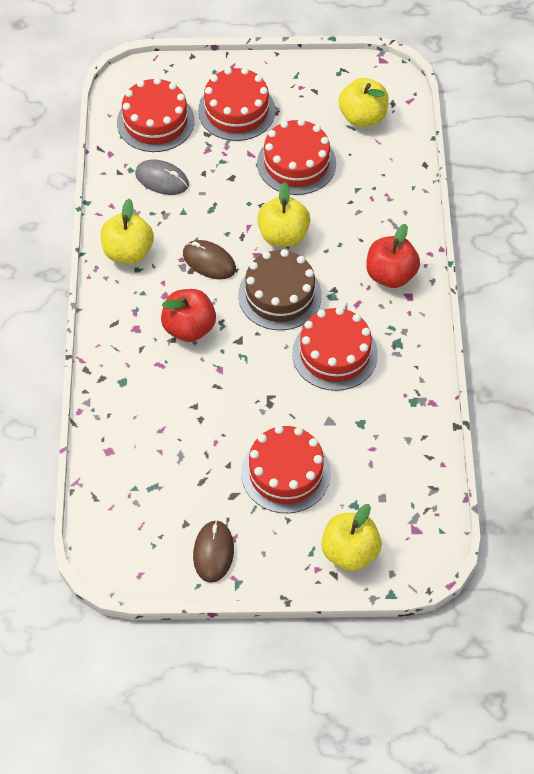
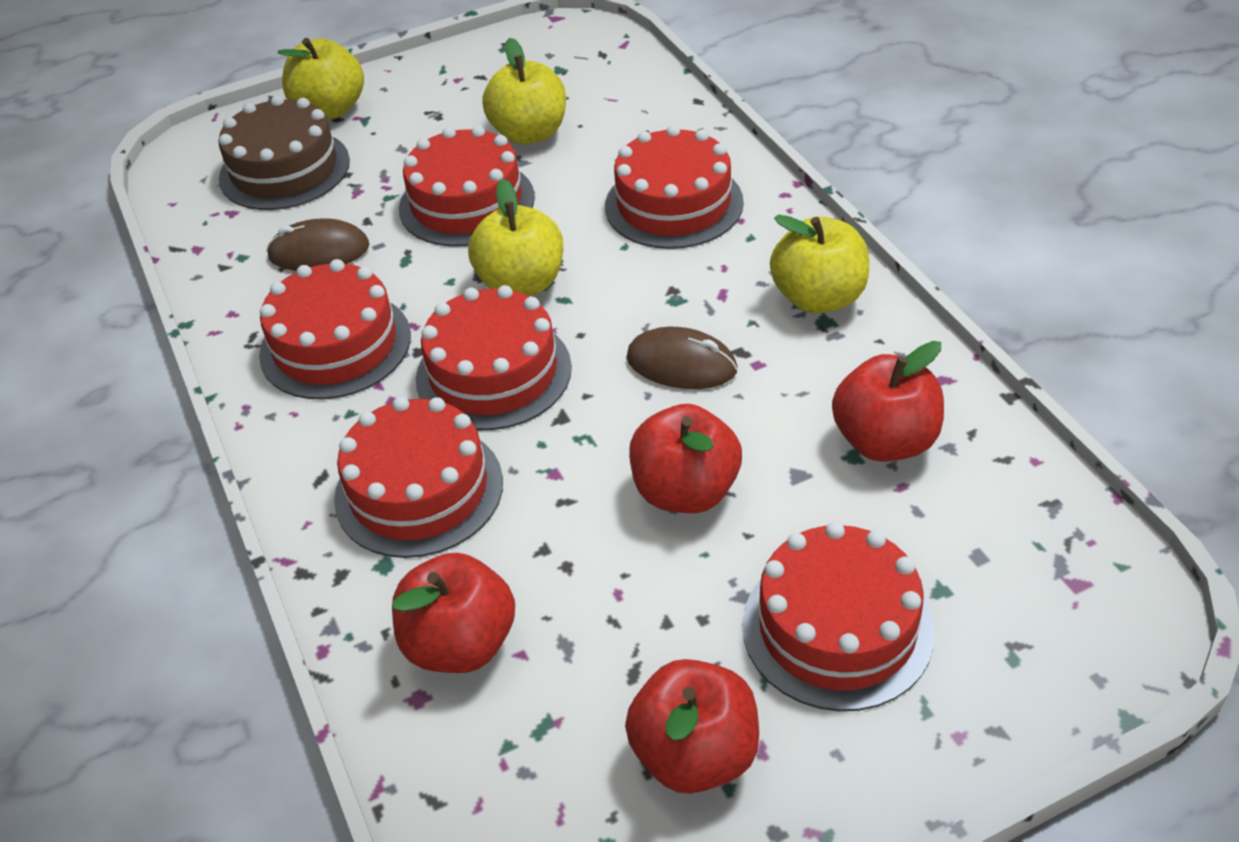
grey mouse: 1 -> 0
red apple: 2 -> 4
red cake: 5 -> 6

